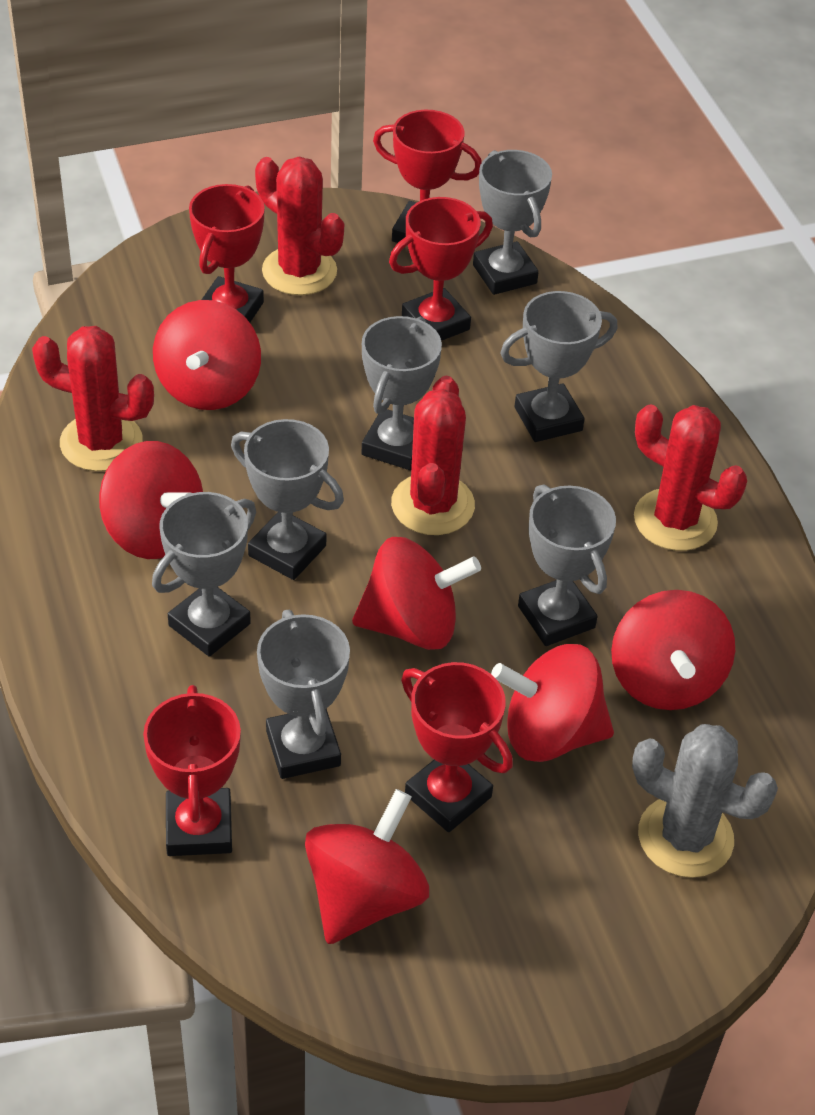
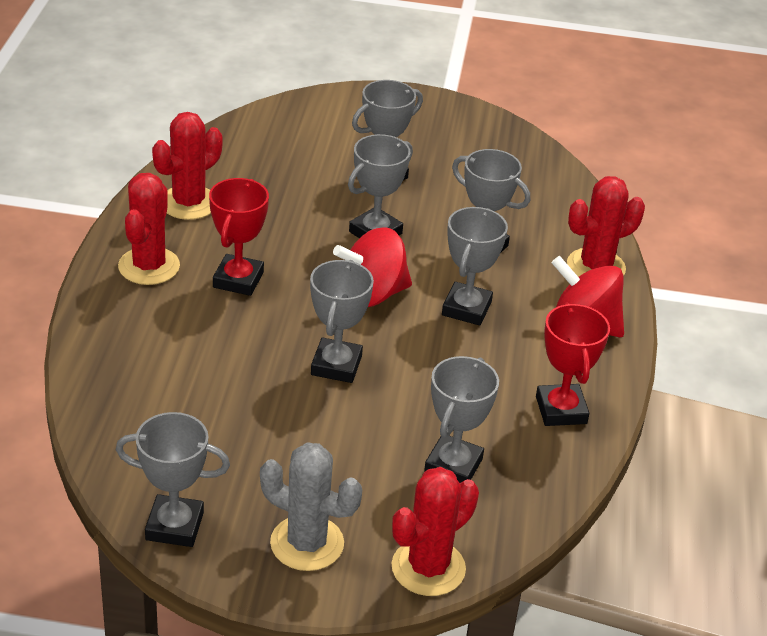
red spinning top: 6 -> 2
red trophy: 5 -> 2

